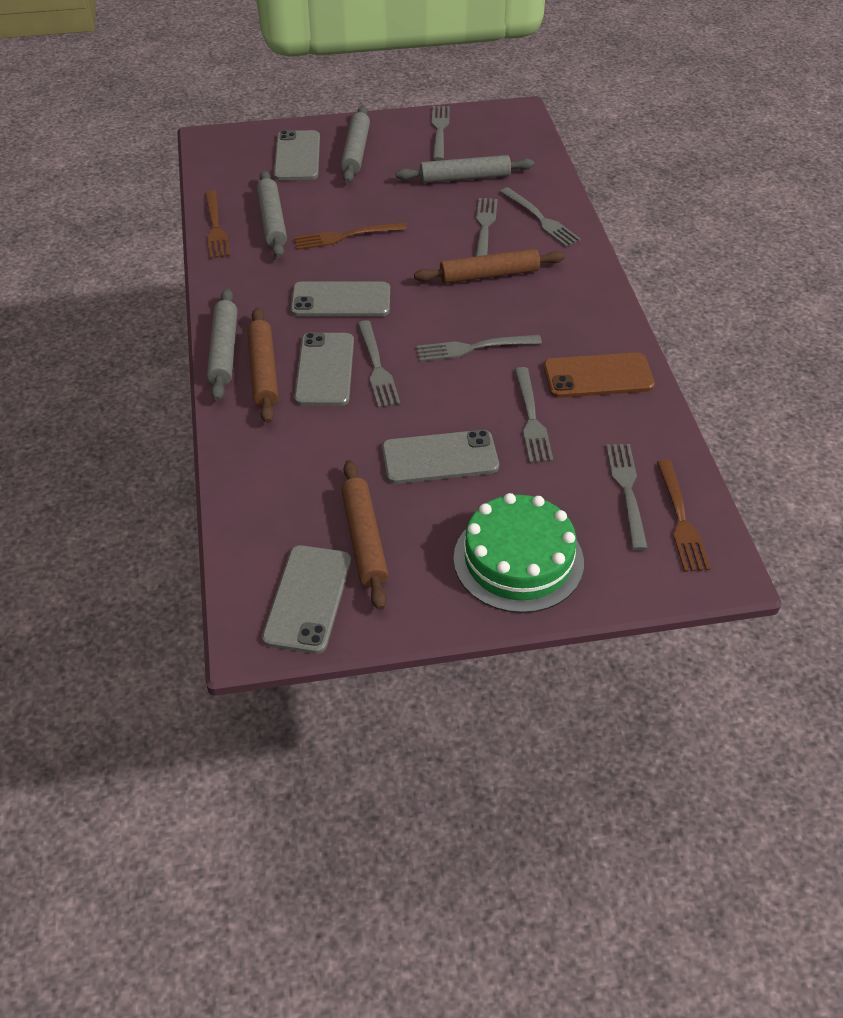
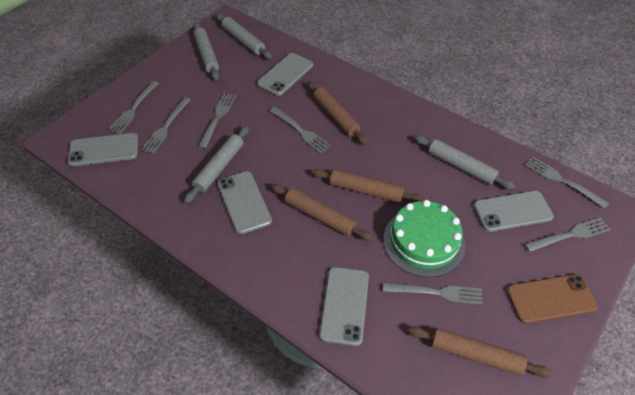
brown fork: 3 -> 0
brown rolling pin: 3 -> 4

